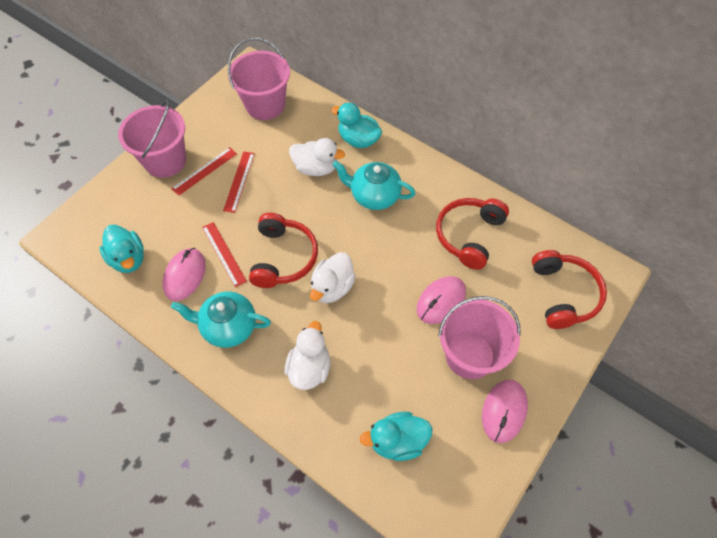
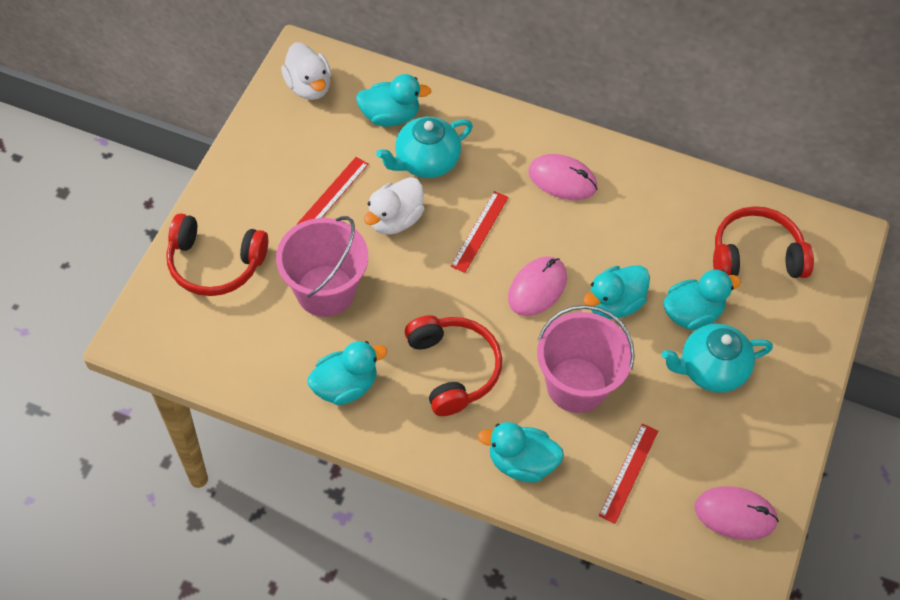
pink bucket: 3 -> 2
turquoise duck: 3 -> 5
white duck: 3 -> 2

